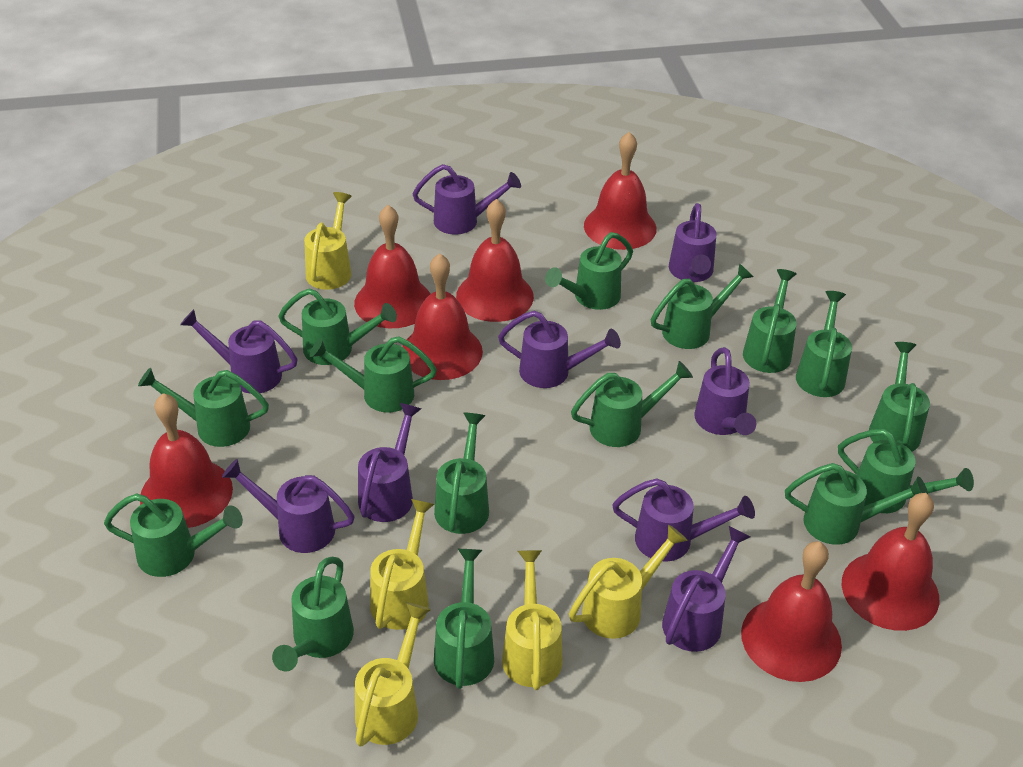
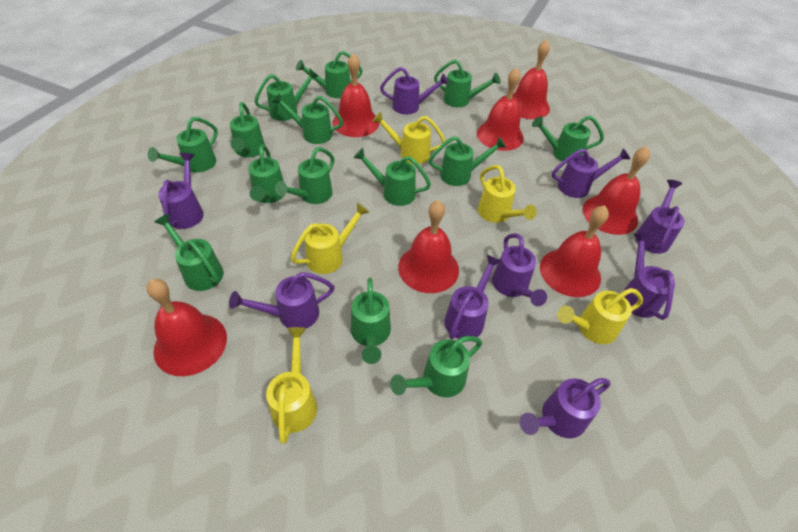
green watering can: 15 -> 14

